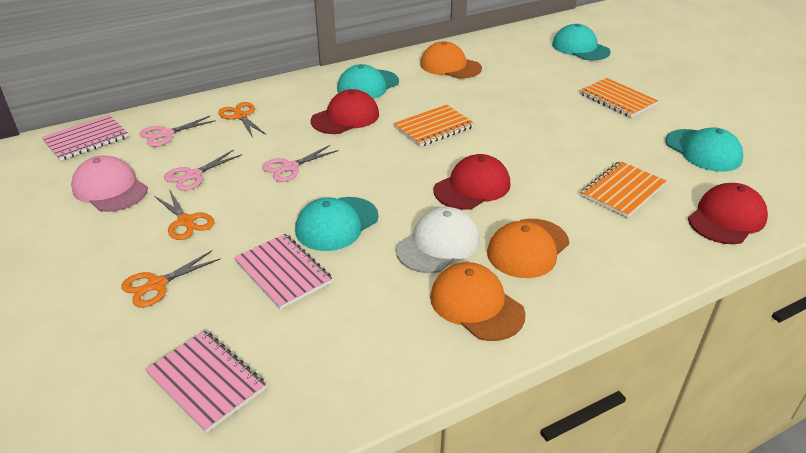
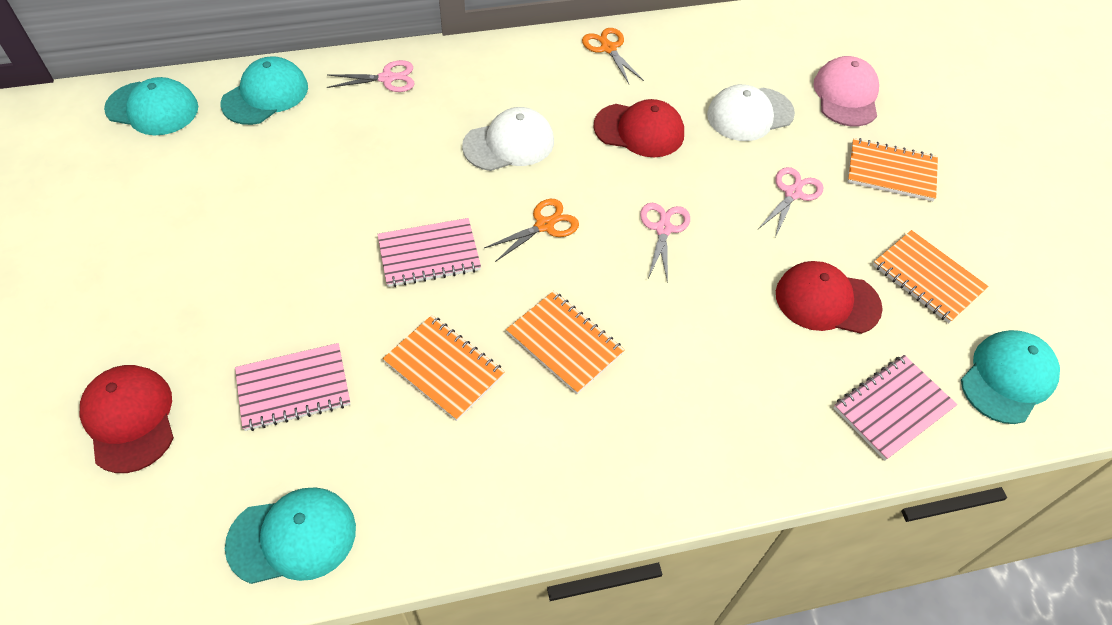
orange cap: 3 -> 0
orange notebook: 3 -> 4
orange scissors: 3 -> 2
white cap: 1 -> 2

